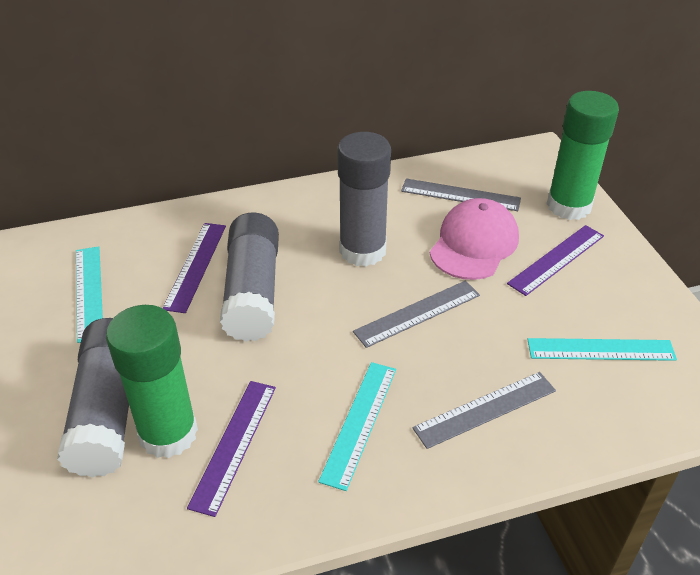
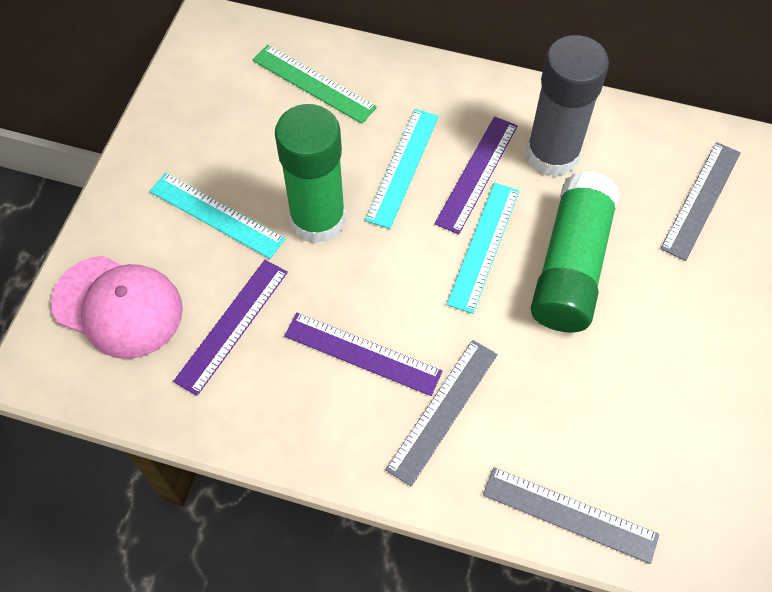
green ruler: 0 -> 1
grey glue stick: 3 -> 1

